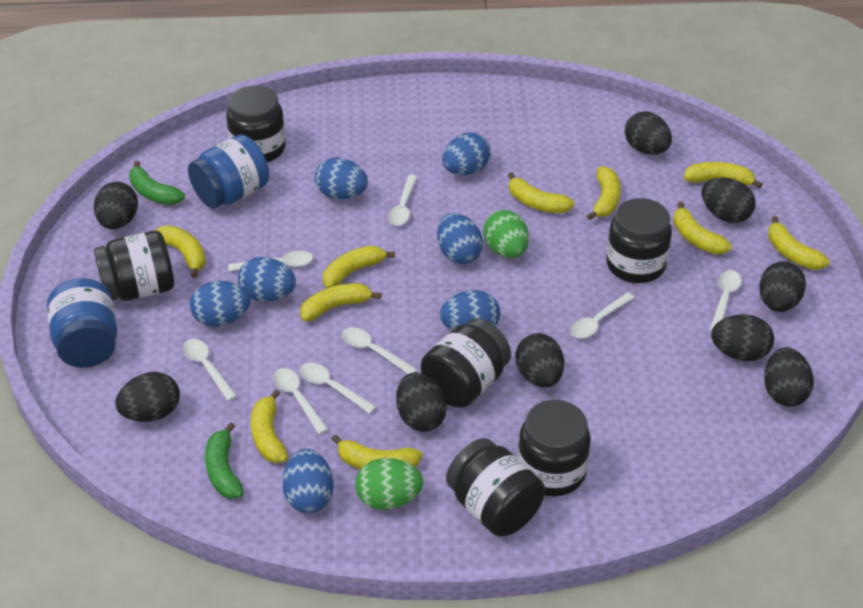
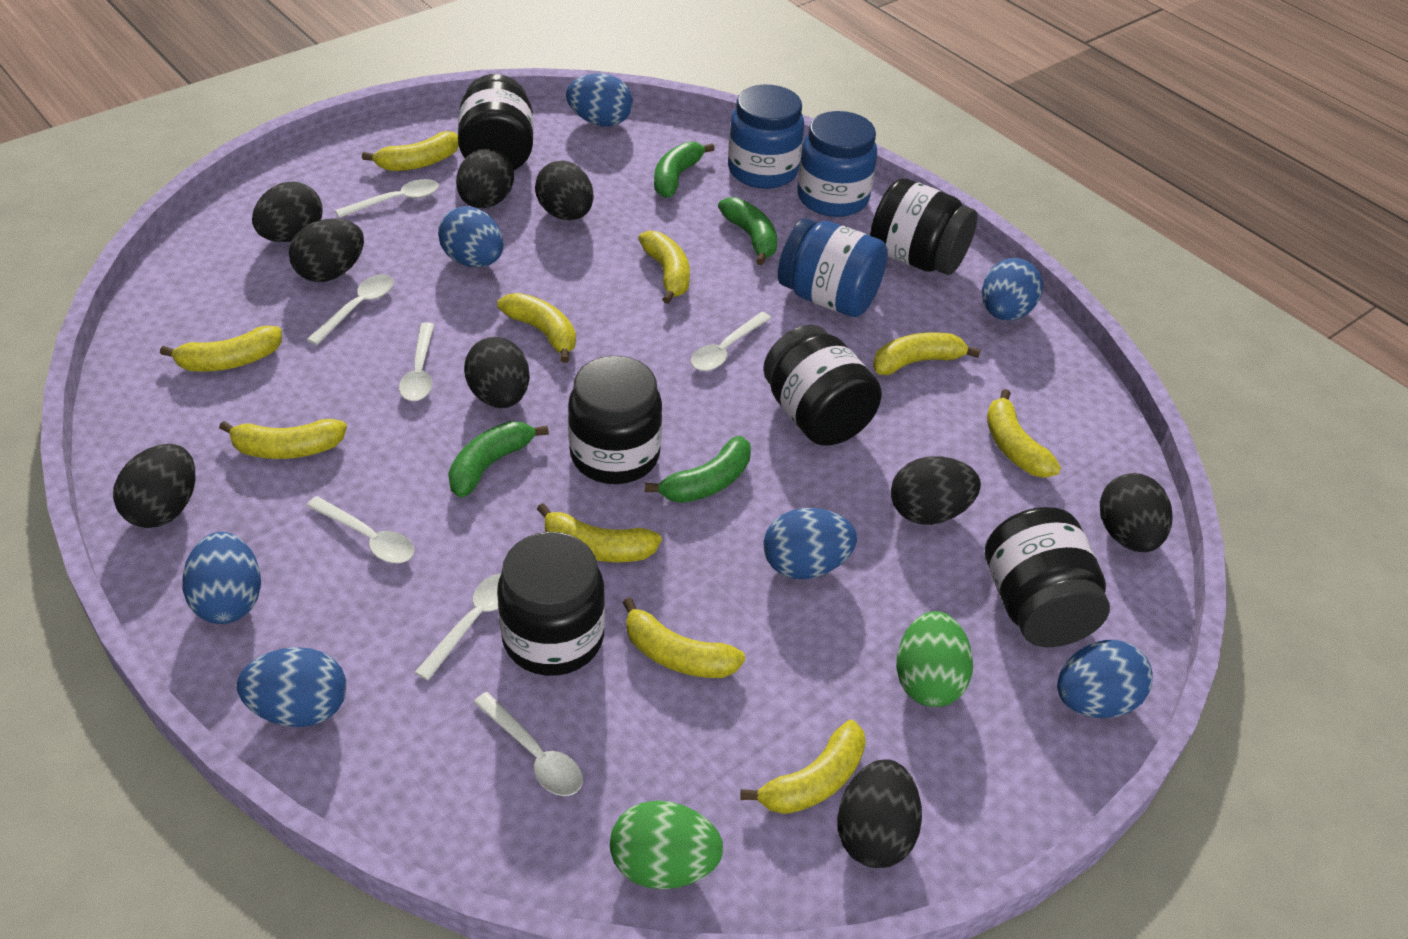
blue jar: 2 -> 3
green banana: 2 -> 4
white spoon: 8 -> 7

